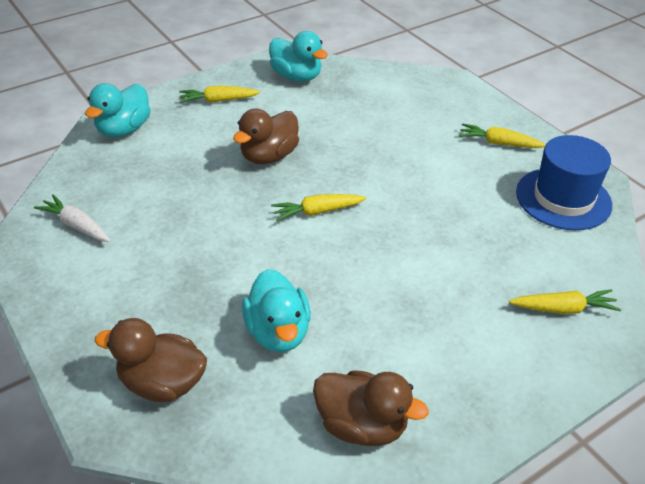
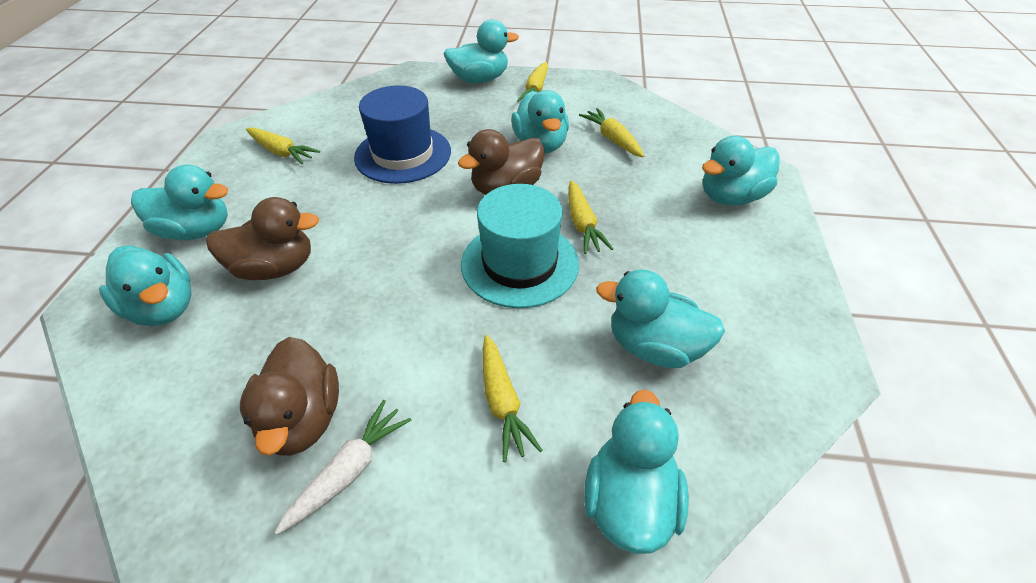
turquoise duck: 3 -> 7
turquoise hat: 0 -> 1
yellow carrot: 4 -> 5

